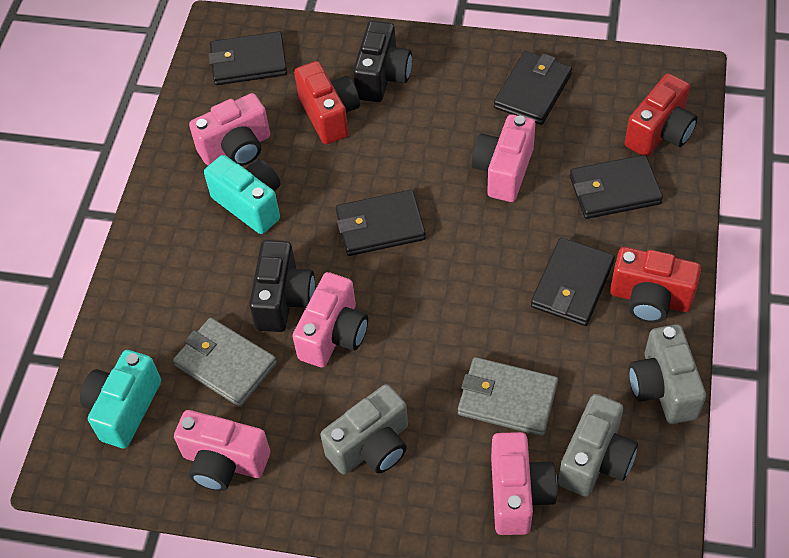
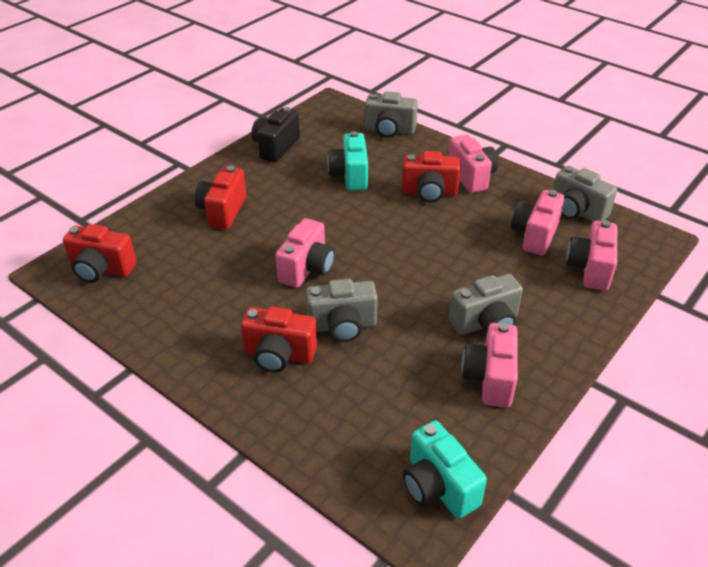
black camera: 2 -> 1
black wallet: 5 -> 0
grey camera: 3 -> 4
grey wallet: 2 -> 0
red camera: 3 -> 4

